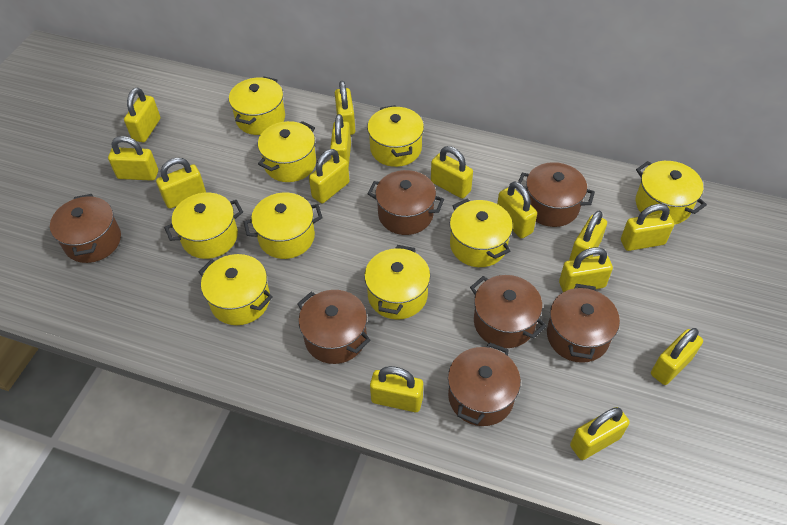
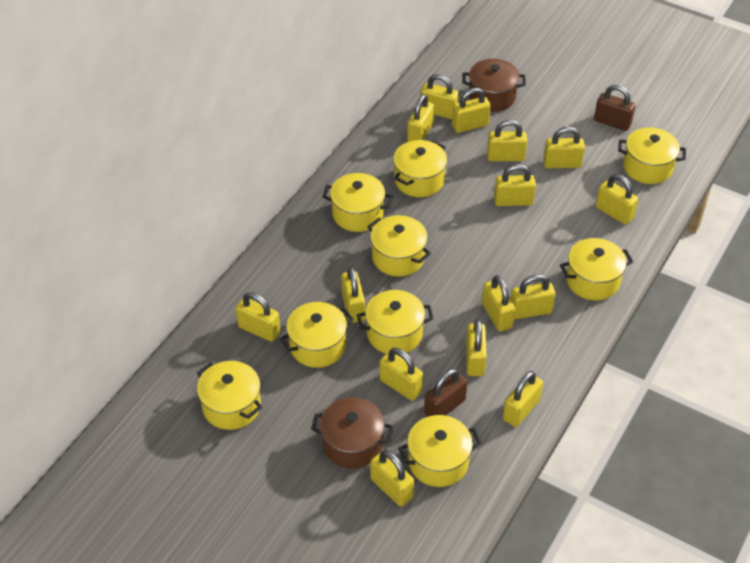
brown padlock: 0 -> 2
brown pot: 7 -> 2
yellow padlock: 14 -> 15

